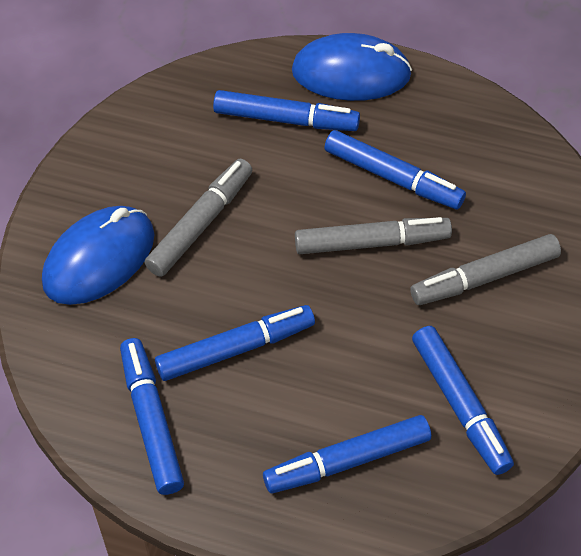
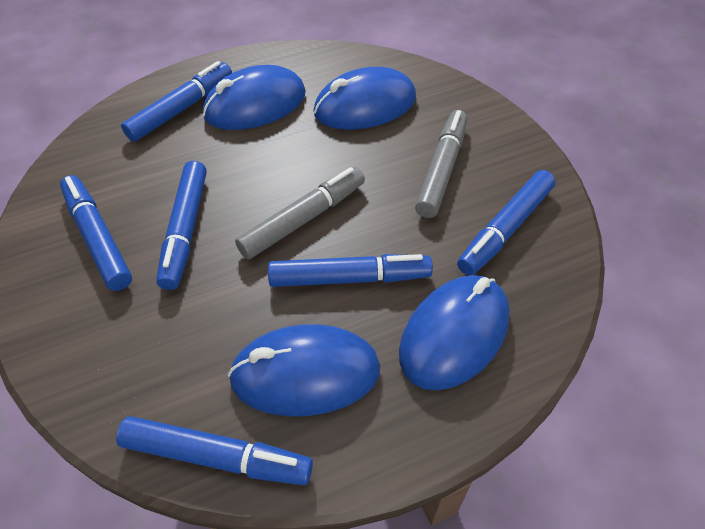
blue mouse: 2 -> 4
grey marker: 3 -> 2

